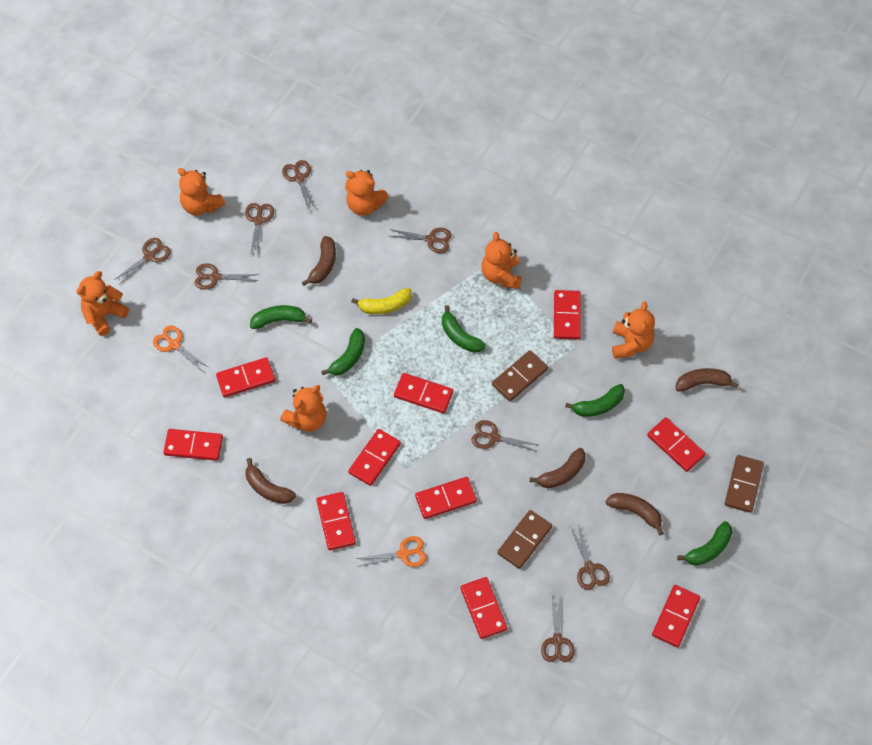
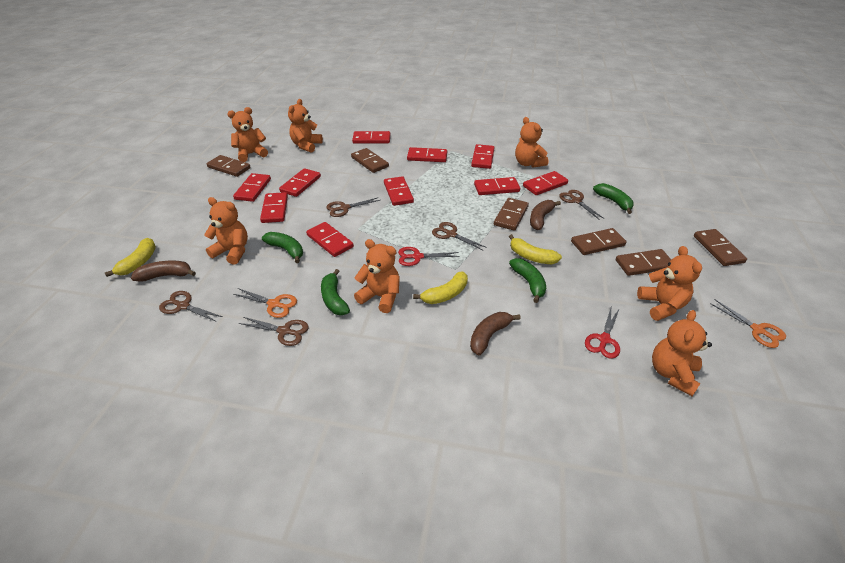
brown banana: 5 -> 3
brown domino: 3 -> 6
brown scissors: 8 -> 5
green banana: 5 -> 4
orange teddy bear: 6 -> 7
red scissors: 0 -> 2
yellow banana: 1 -> 3

